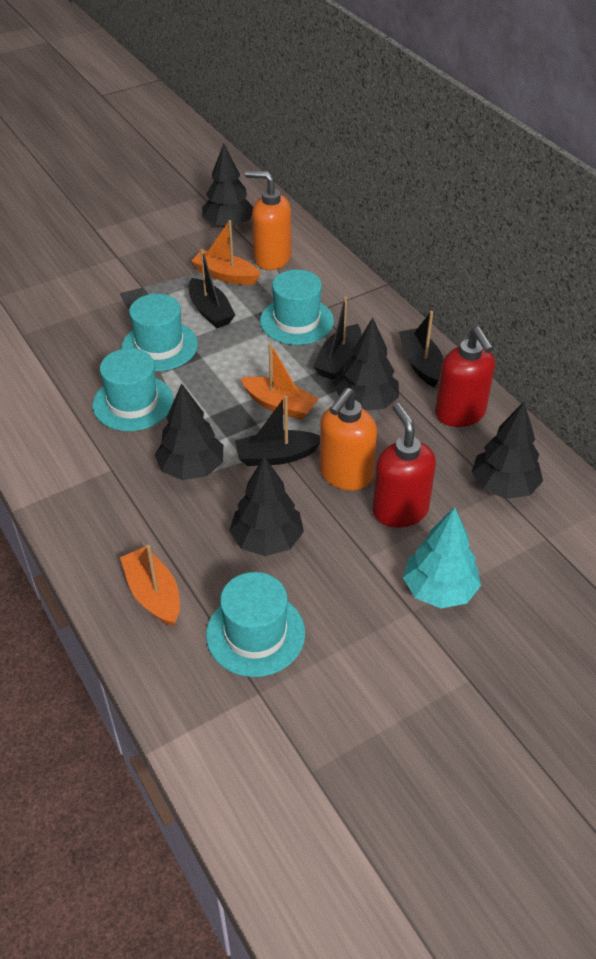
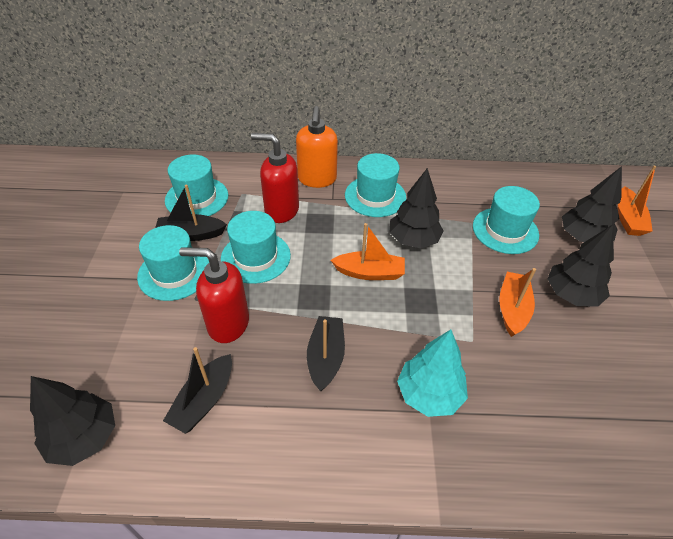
black boat: 4 -> 3
black tree: 5 -> 4
orange soap dispenser: 2 -> 1
turquoise hat: 4 -> 5

